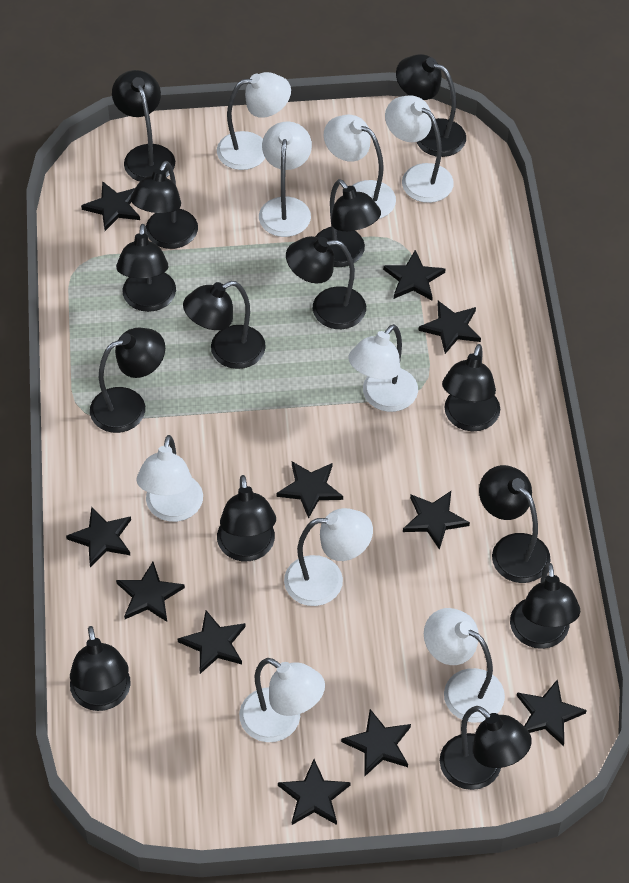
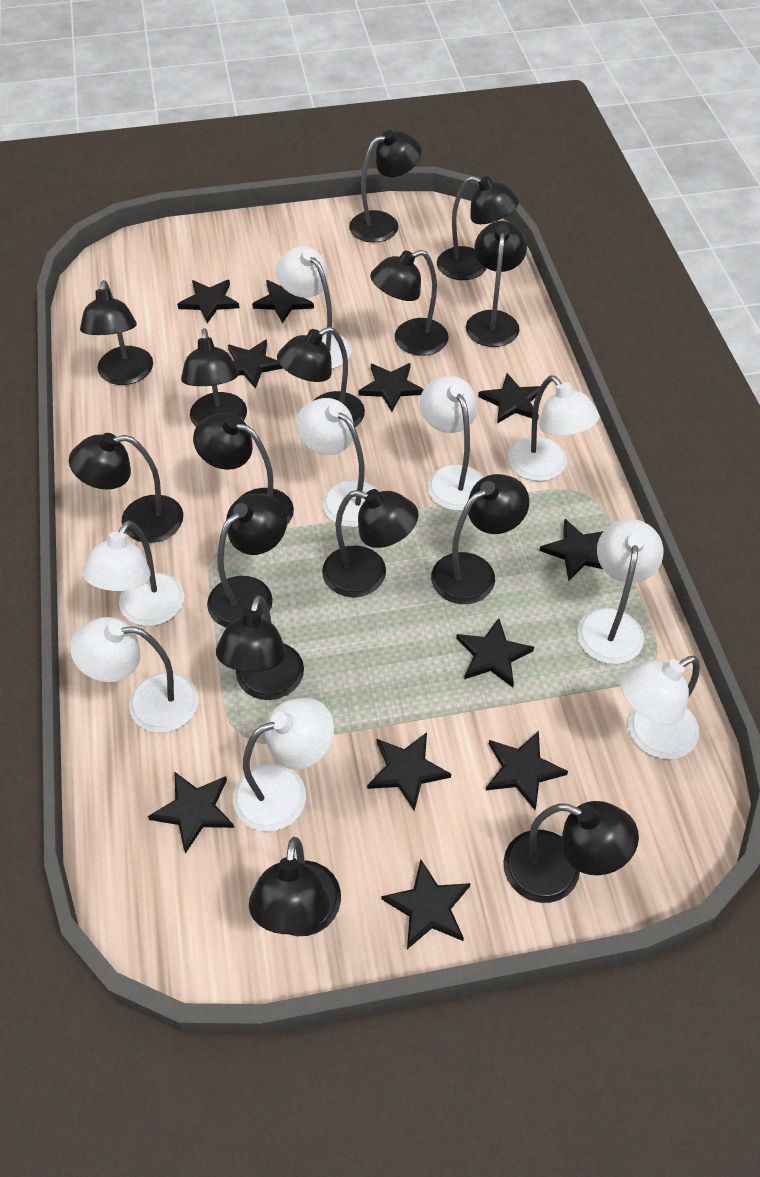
black lamp: 14 -> 15

